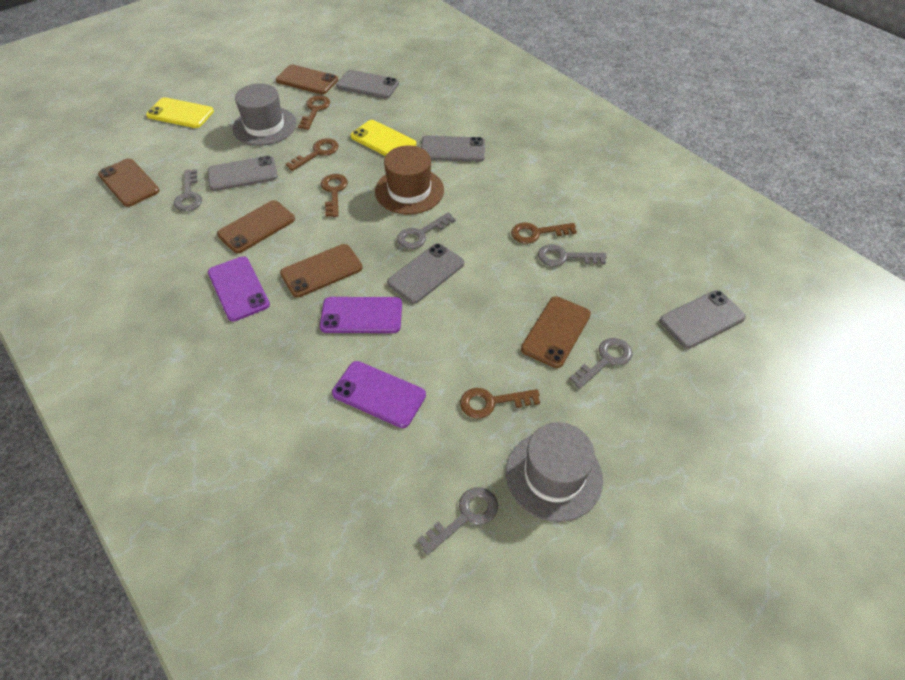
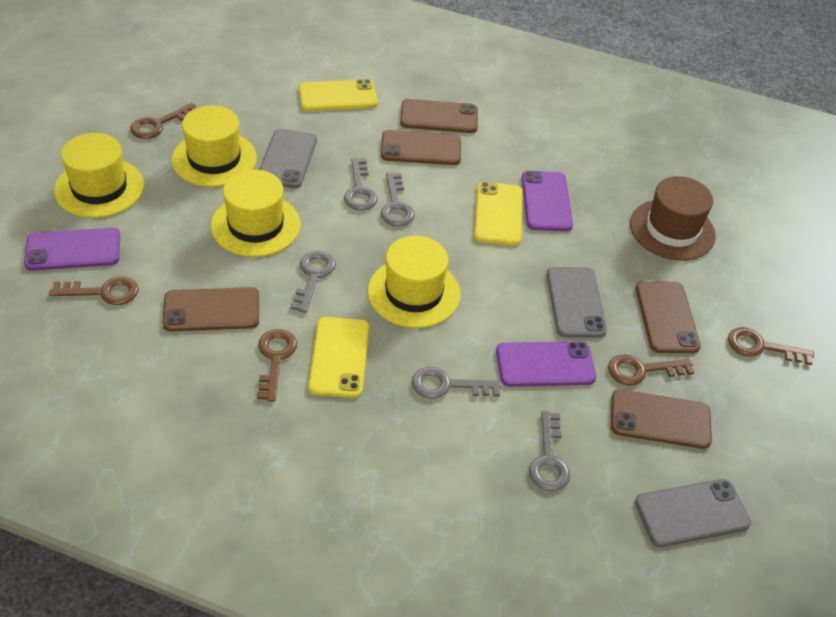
grey hat: 2 -> 0
grey phone: 5 -> 3
yellow hat: 0 -> 4
yellow phone: 2 -> 3

